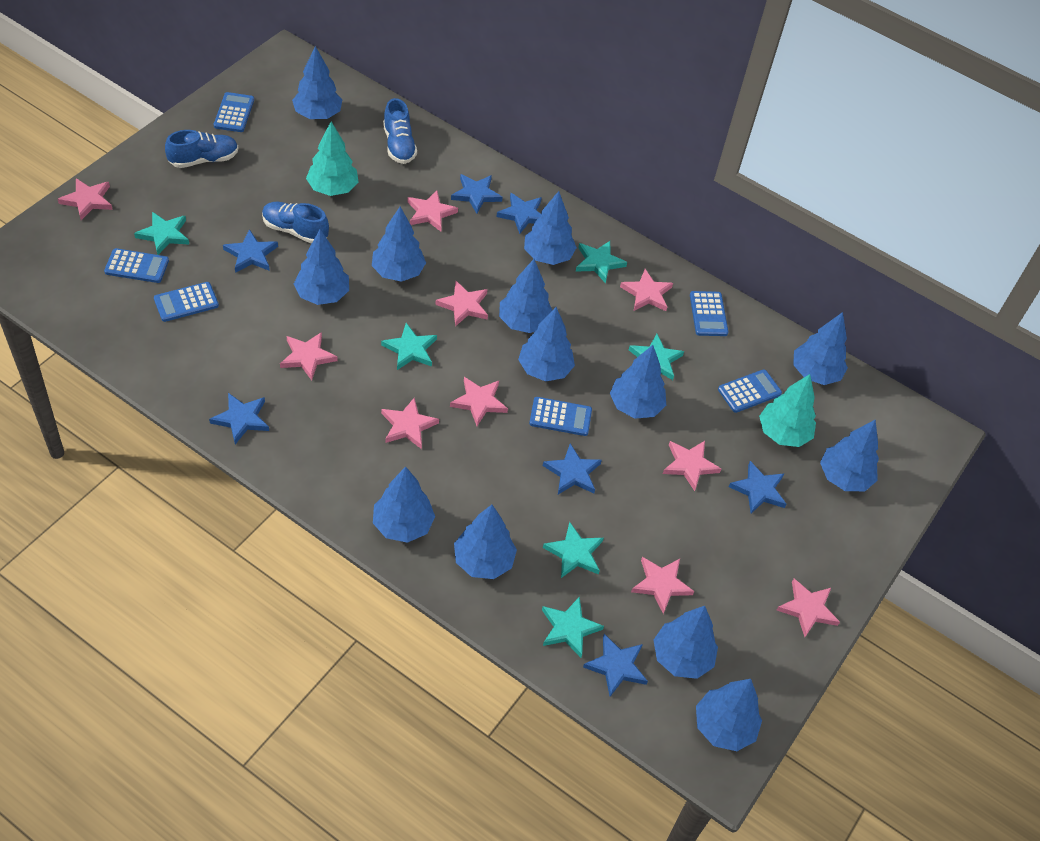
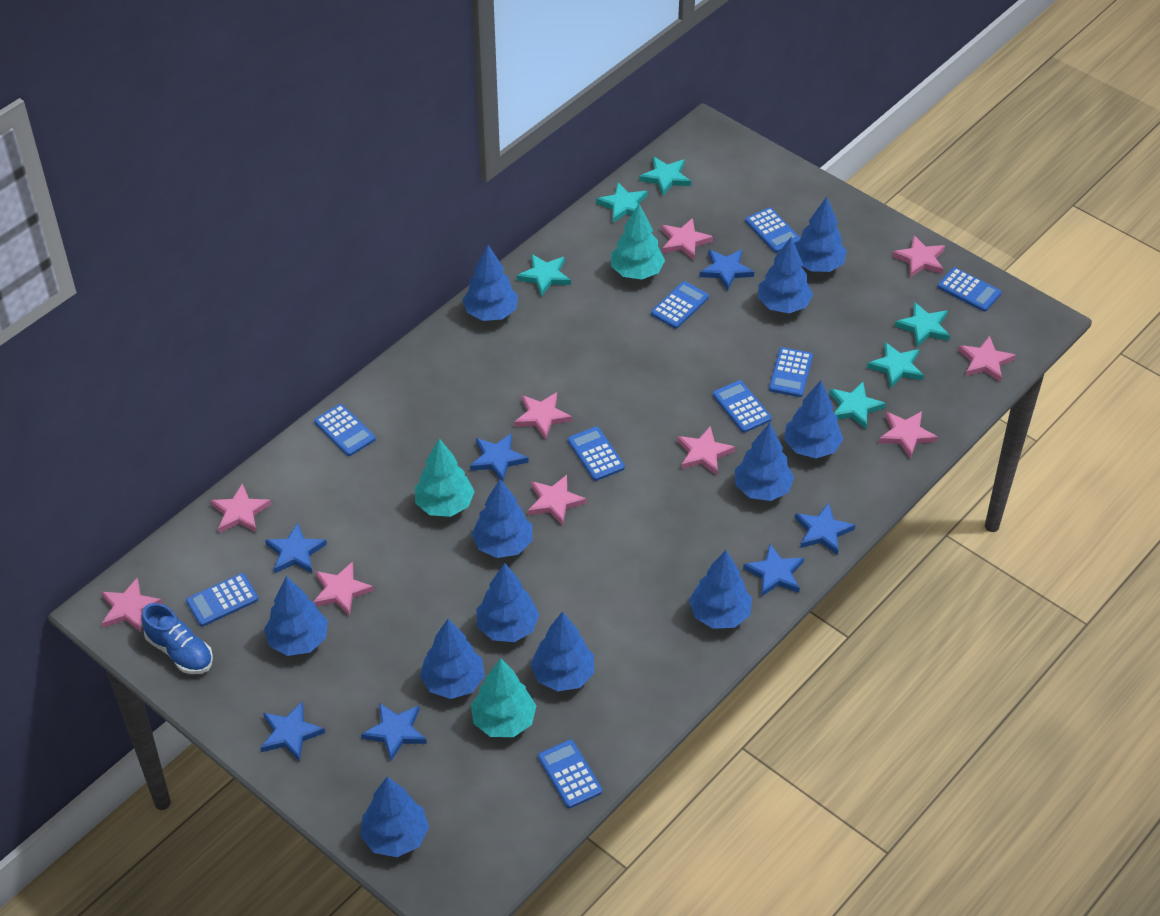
blue calculator: 6 -> 9
blue shoe: 3 -> 1
blue tree: 13 -> 12
turquoise tree: 2 -> 3

